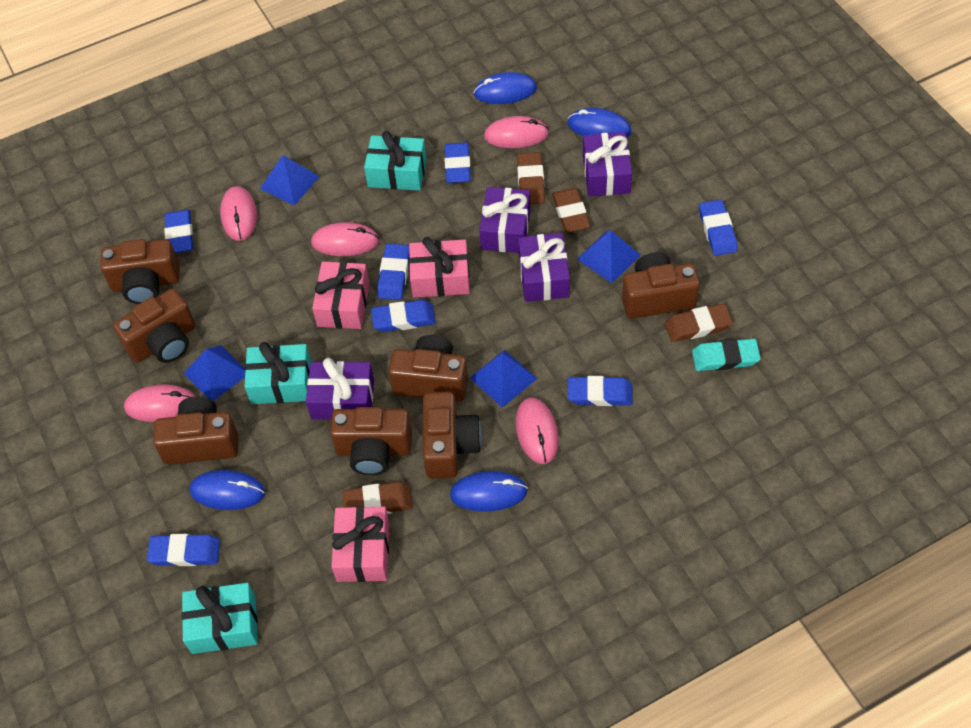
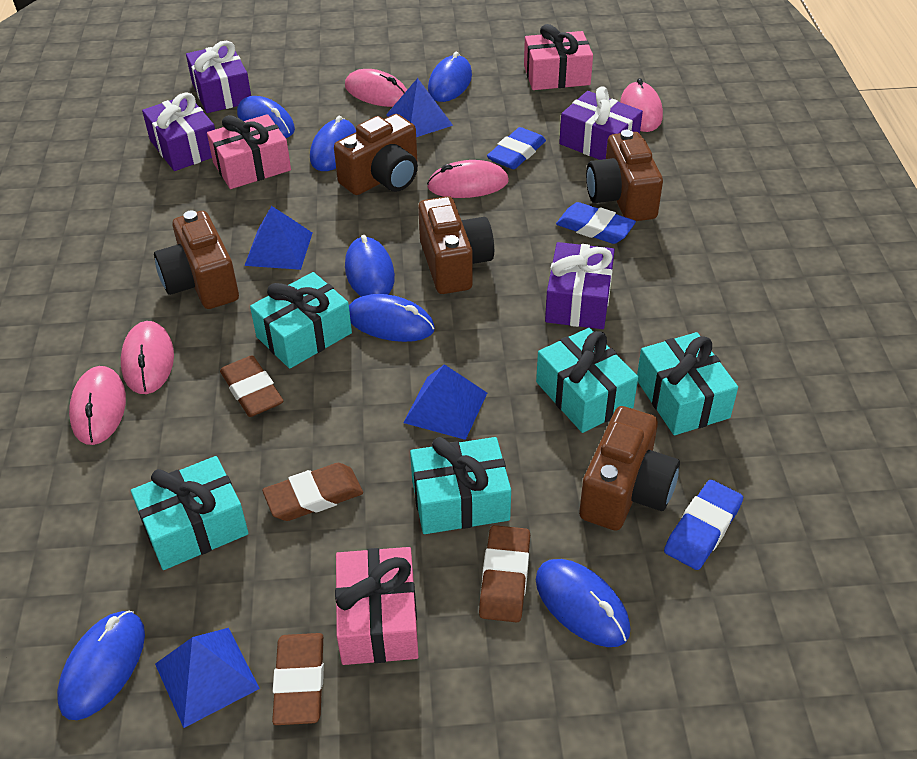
blue eraser: 7 -> 3
blue mouse: 4 -> 7
brown camera: 7 -> 5
turquoise eraser: 1 -> 0
turquoise gift: 3 -> 5

